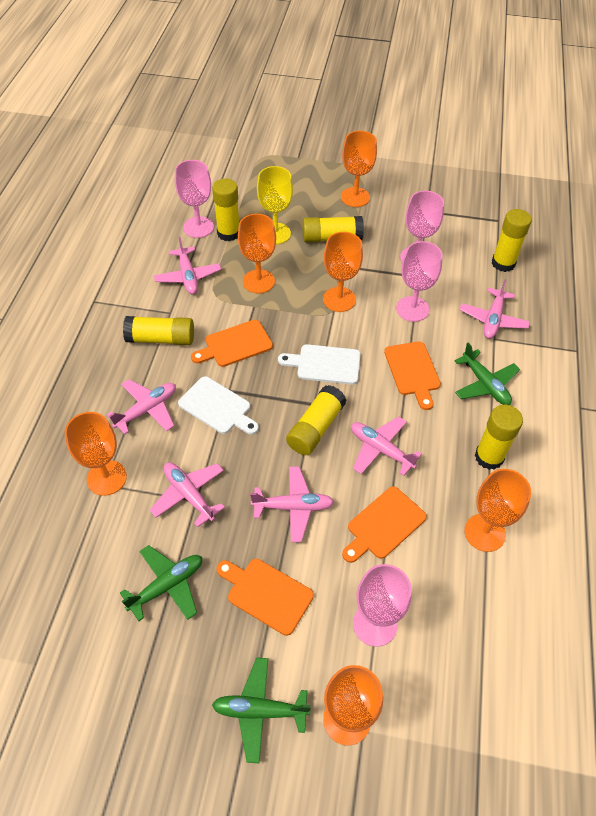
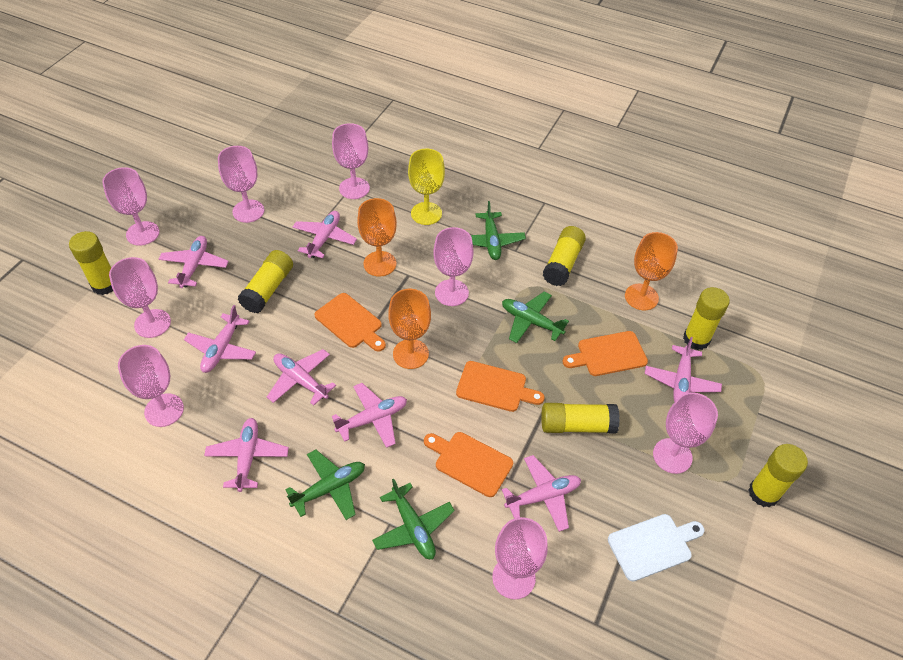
green plane: 3 -> 4
orange goblet: 6 -> 3
pink goblet: 4 -> 8
pink plane: 6 -> 8
white cutting board: 2 -> 1

